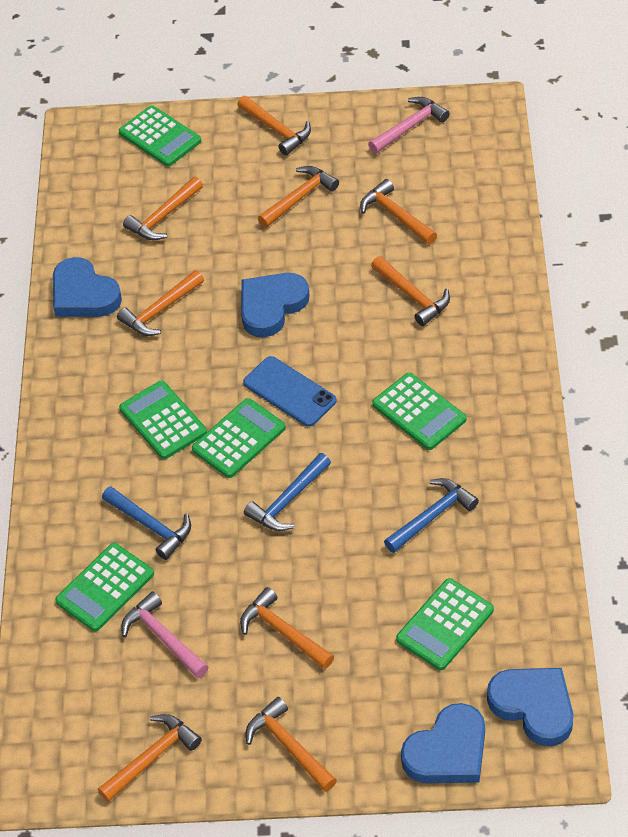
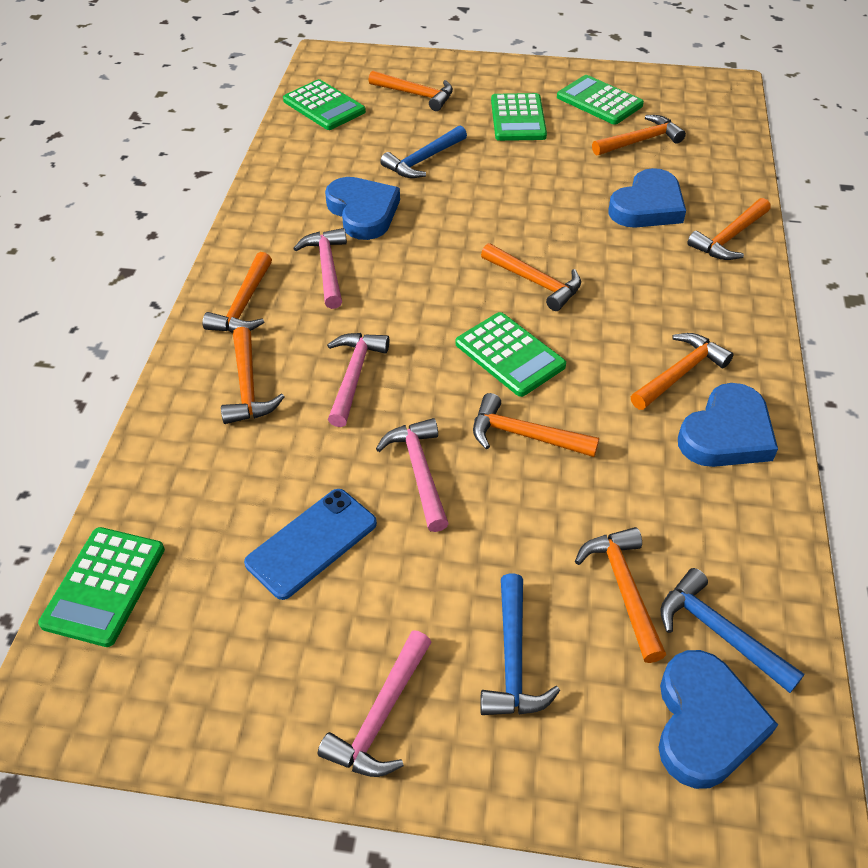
green calculator: 6 -> 5
pink hammer: 2 -> 4

